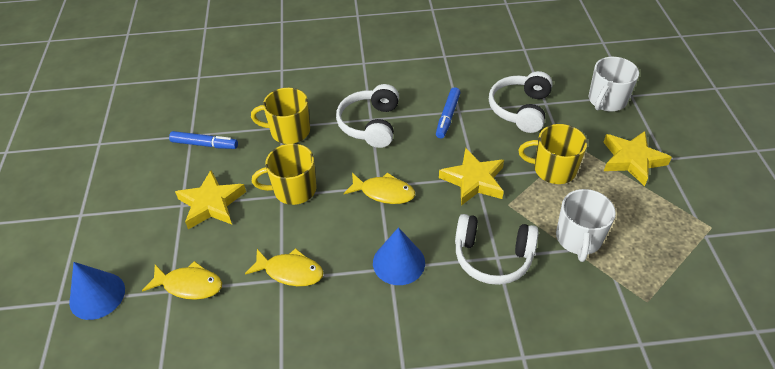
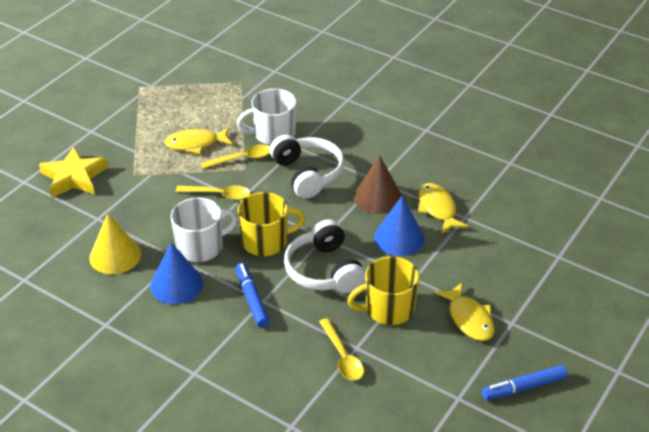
brown cone: 0 -> 1
white headphones: 3 -> 2
yellow cone: 0 -> 1
yellow mug: 3 -> 2
yellow spoon: 0 -> 3
yellow star: 3 -> 1

